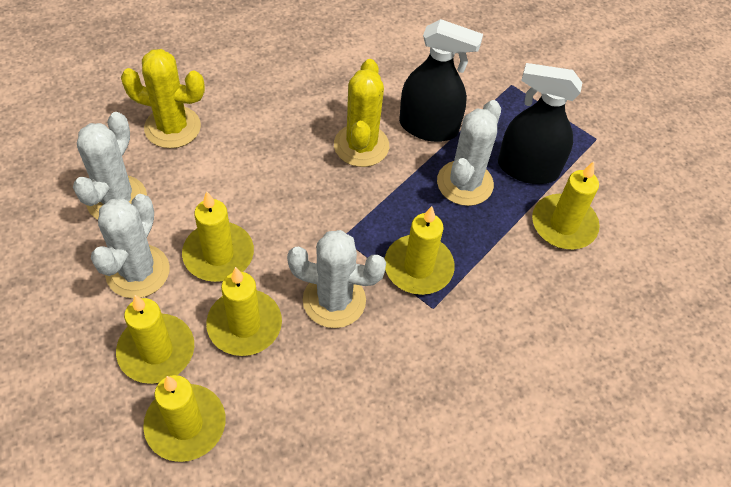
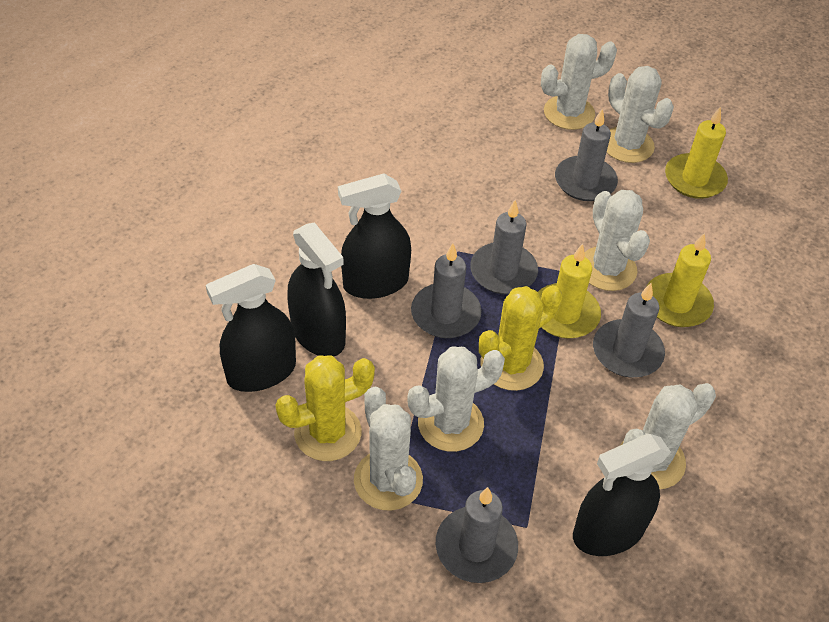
black spray bottle: 2 -> 4
grey candle: 0 -> 5
white cactus: 4 -> 6
yellow candle: 6 -> 3

